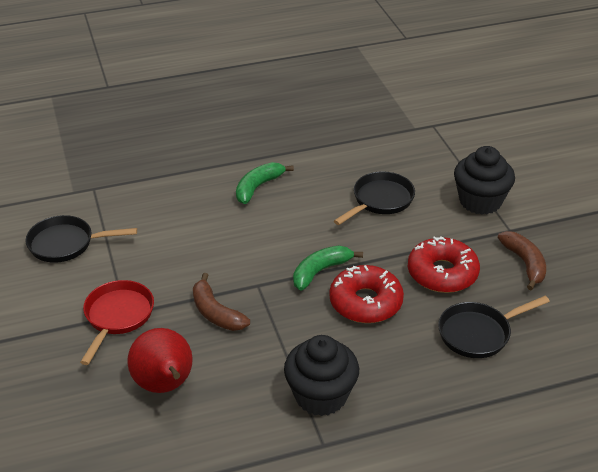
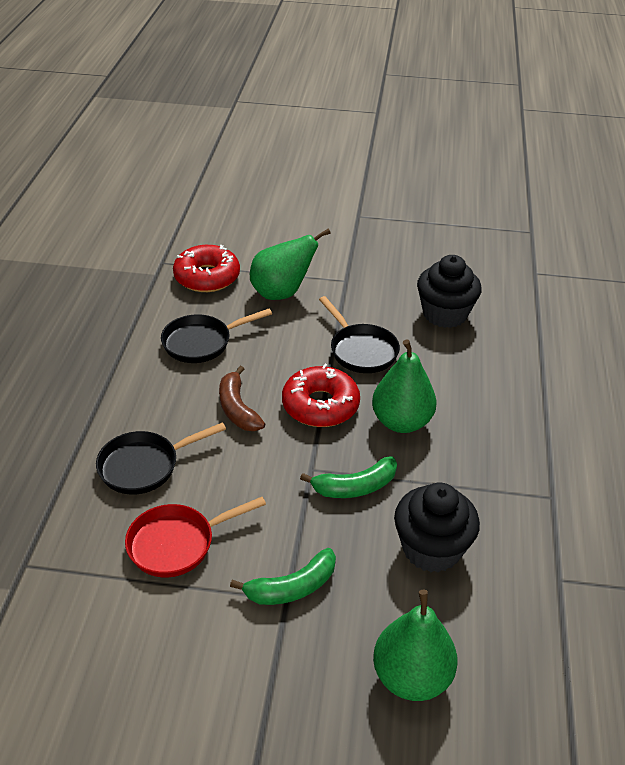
brown banana: 2 -> 1
green pear: 0 -> 3
red pear: 1 -> 0

